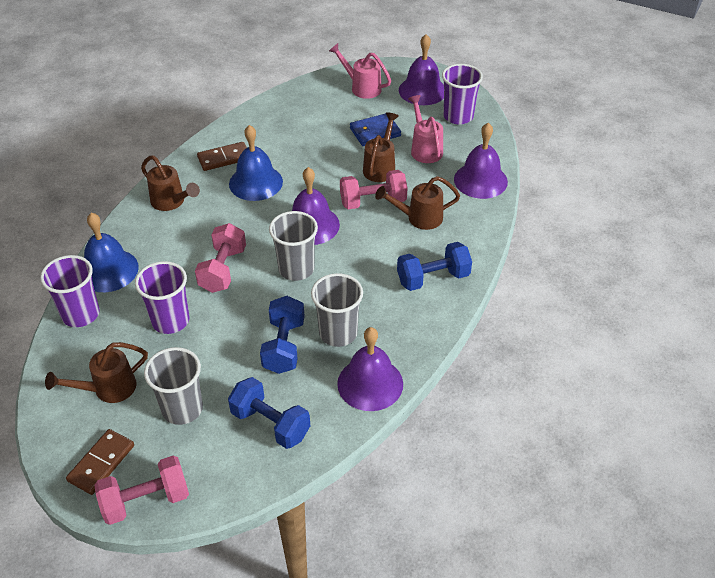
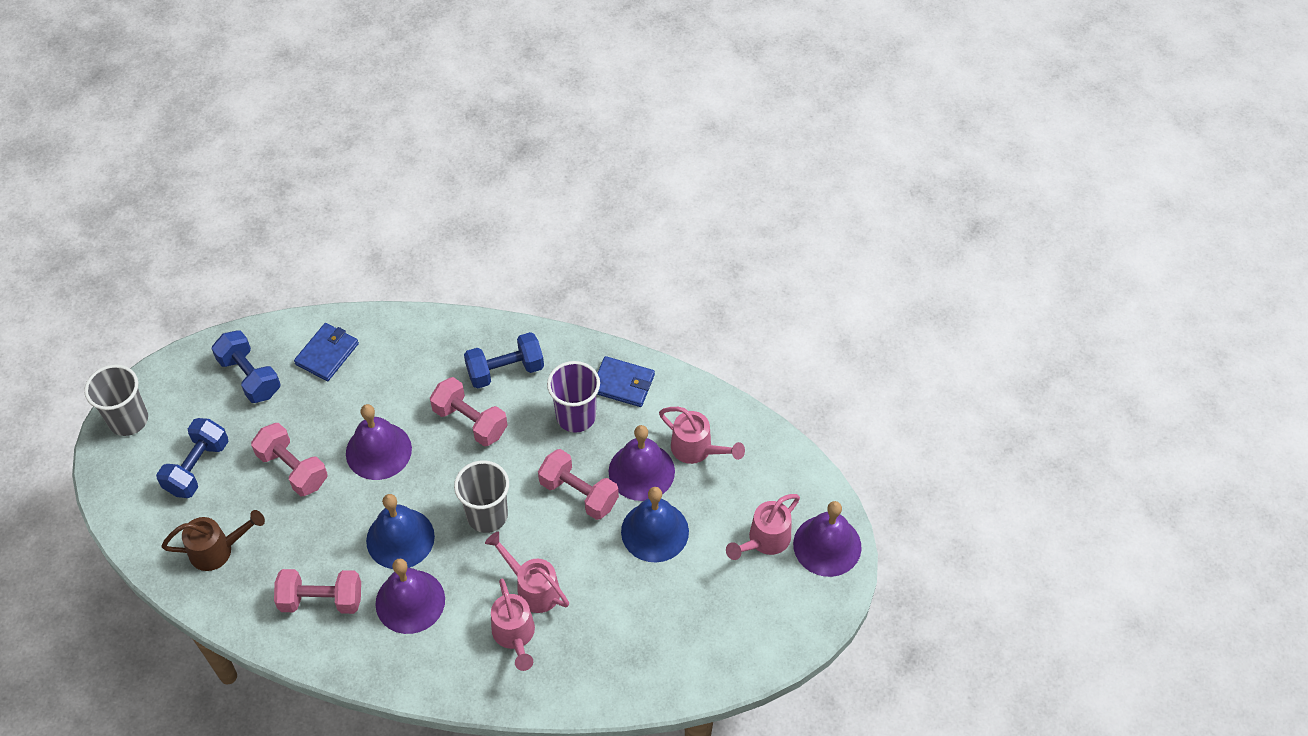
blue wallet: 1 -> 2
brown domino: 2 -> 0
brown watering can: 4 -> 1
grey cup: 3 -> 2
pink dumbbell: 3 -> 4
pink watering can: 2 -> 4
purple cup: 3 -> 1

